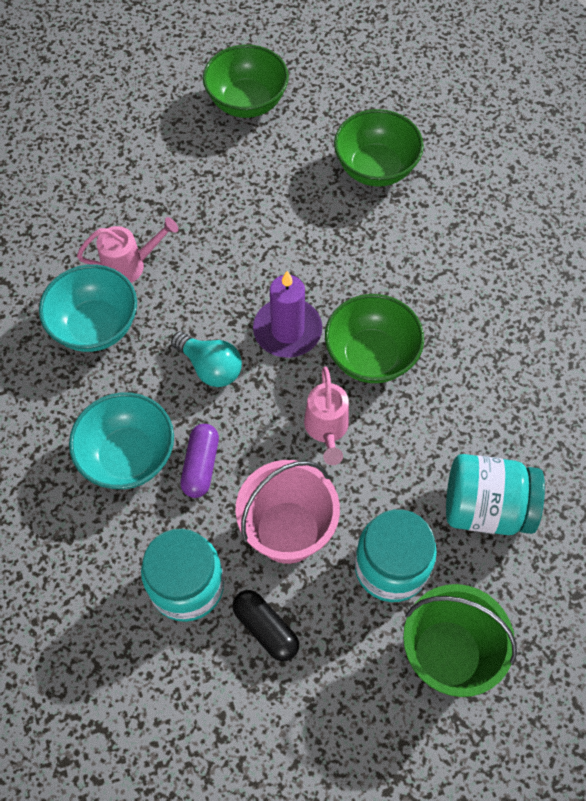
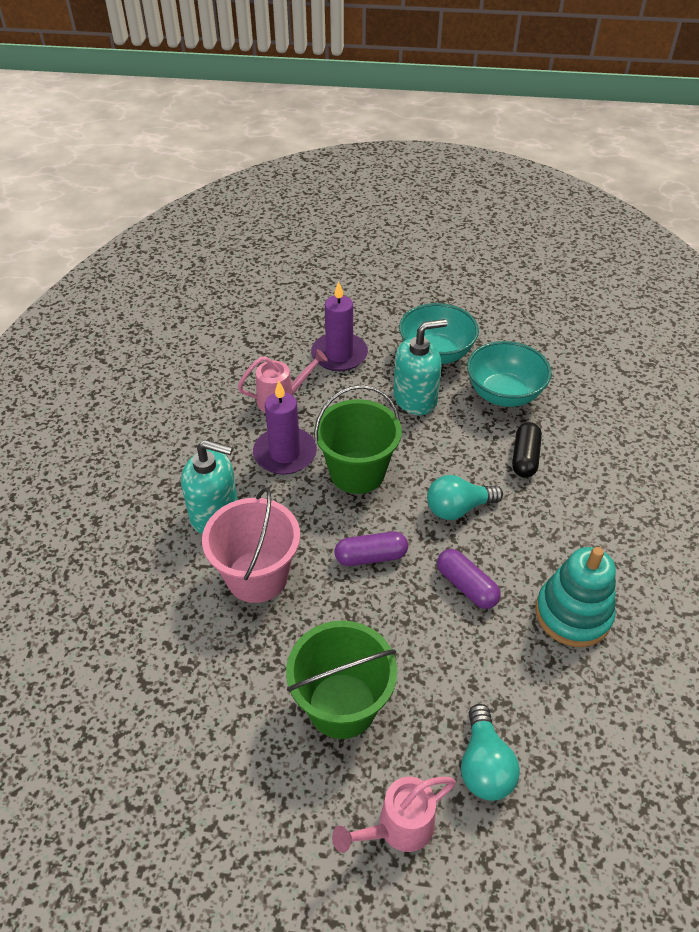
green bowl: 3 -> 0
green bucket: 1 -> 2
purple candle: 1 -> 2
purple capsule: 1 -> 2
turquoise jar: 3 -> 0
turquoise light bulb: 1 -> 2
turquoise soap dispenser: 0 -> 2
turquoise stacking toy: 0 -> 1

